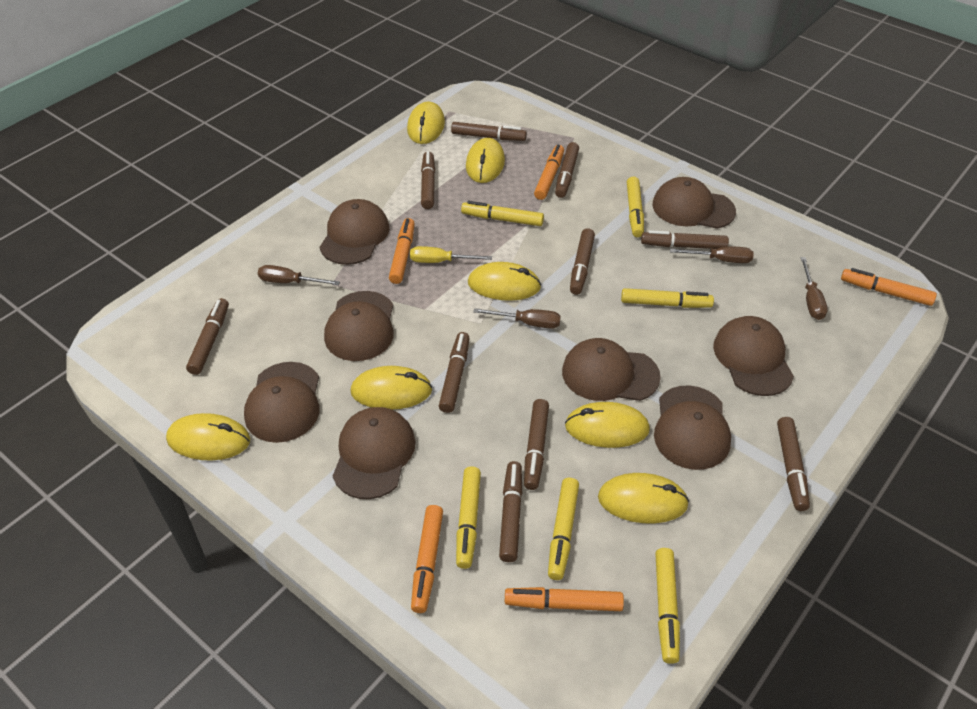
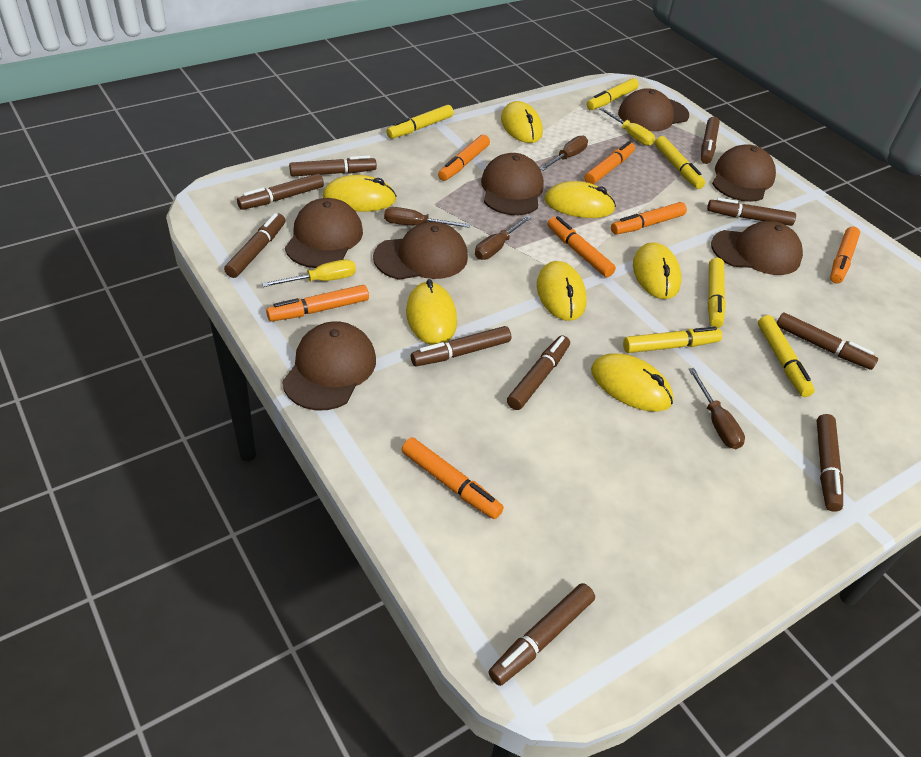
brown cap: 8 -> 7
orange marker: 5 -> 7
yellow screwdriver: 1 -> 2

